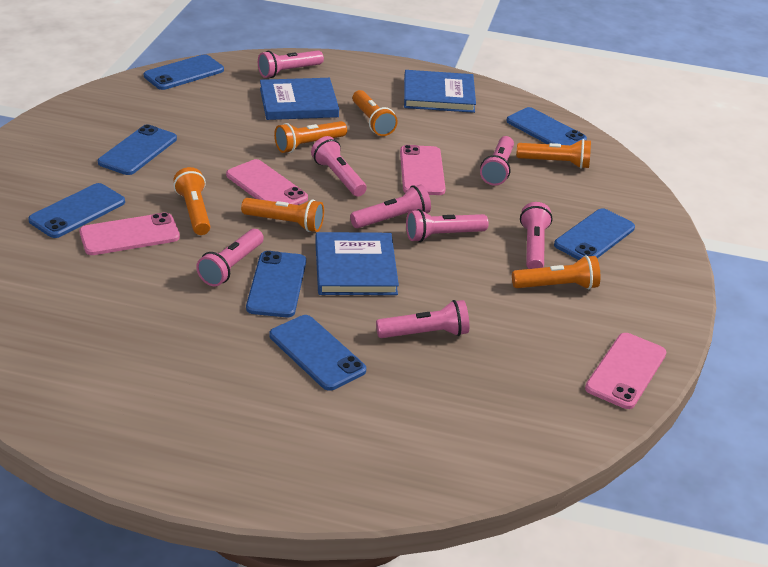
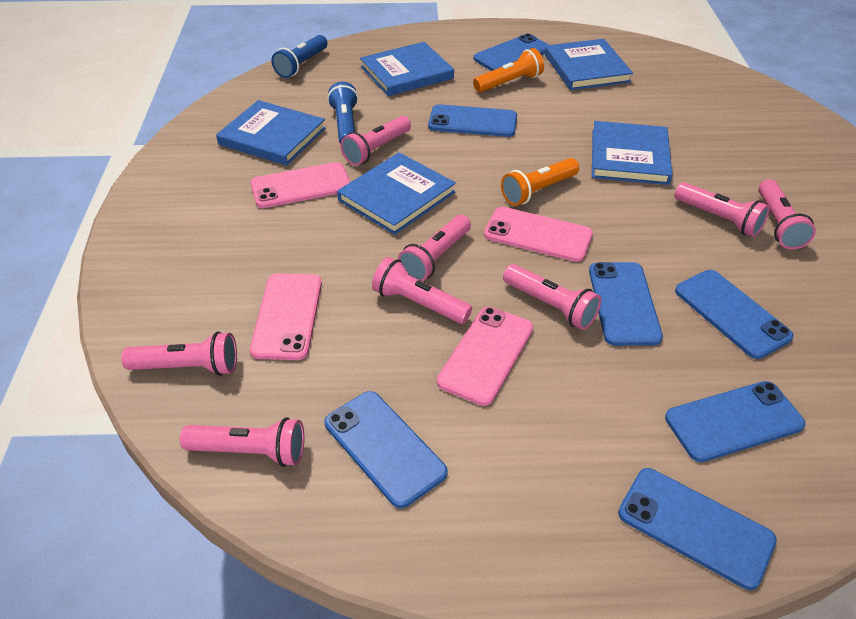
blue book: 3 -> 5
blue flashlight: 0 -> 2
orange flashlight: 6 -> 2

